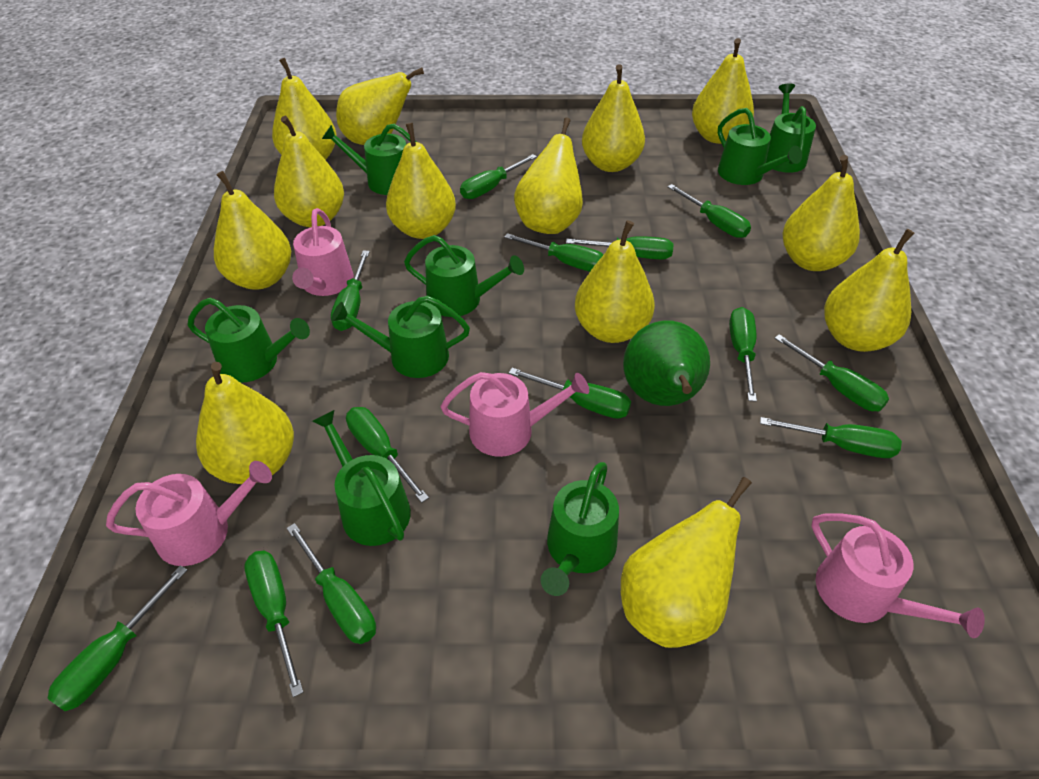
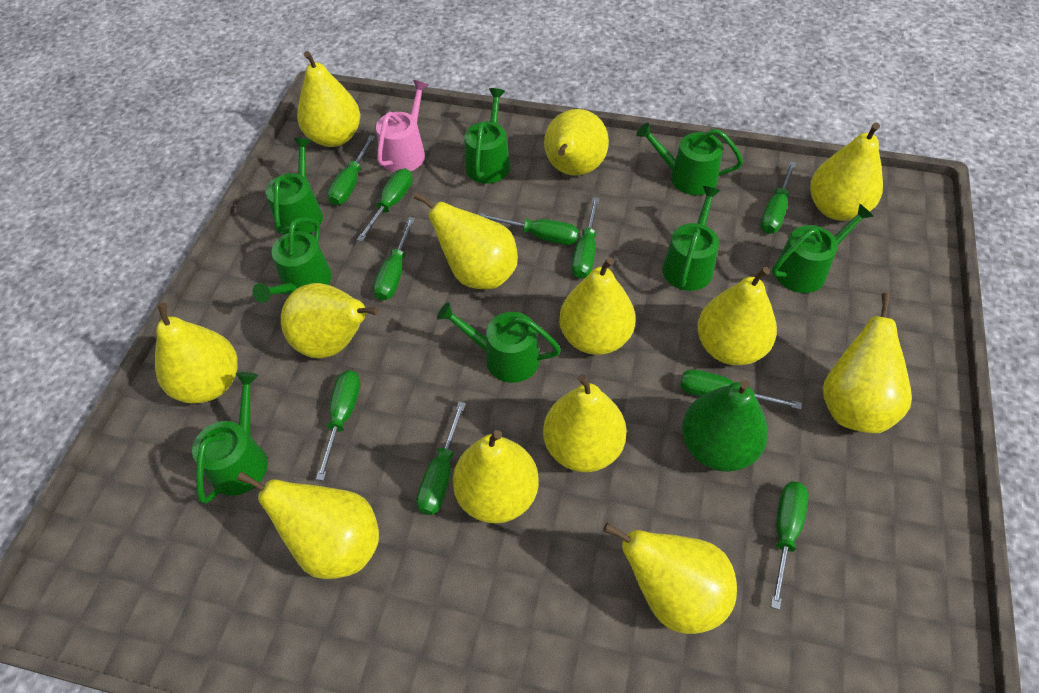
green screwdriver: 13 -> 10
pink watering can: 4 -> 1

